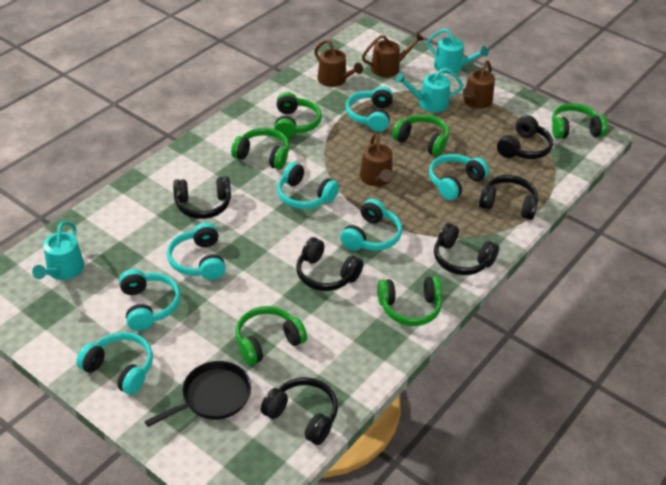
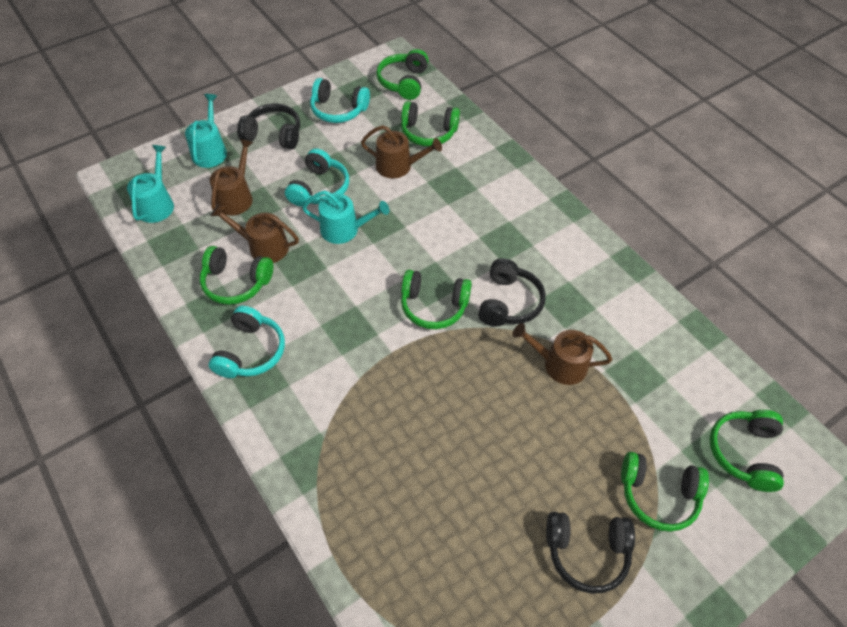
black headphones: 6 -> 3
black pan: 1 -> 0
turquoise headphones: 7 -> 3

